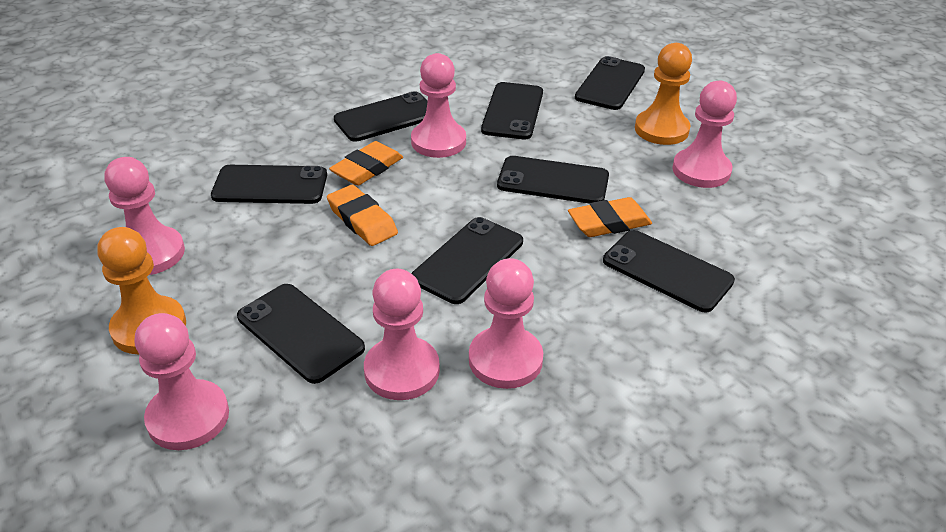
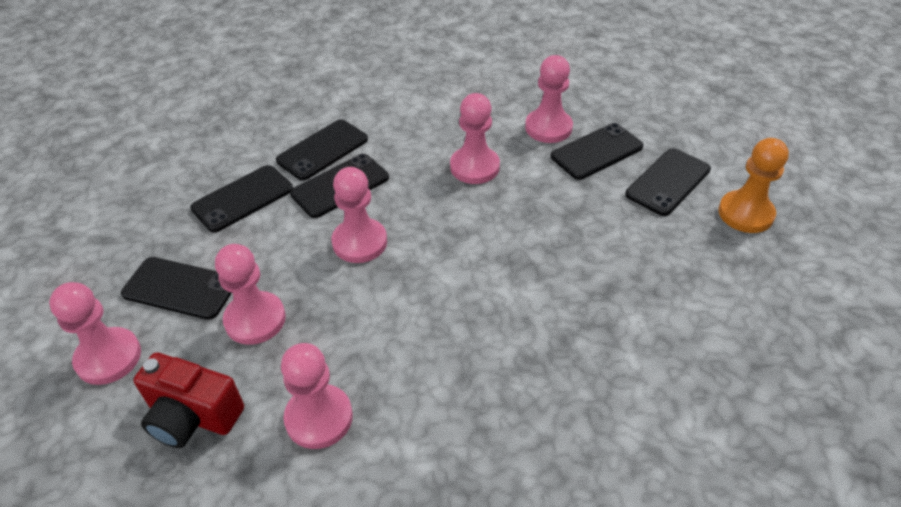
black phone: 8 -> 6
orange eraser: 3 -> 0
orange pawn: 2 -> 1
red camera: 0 -> 1

